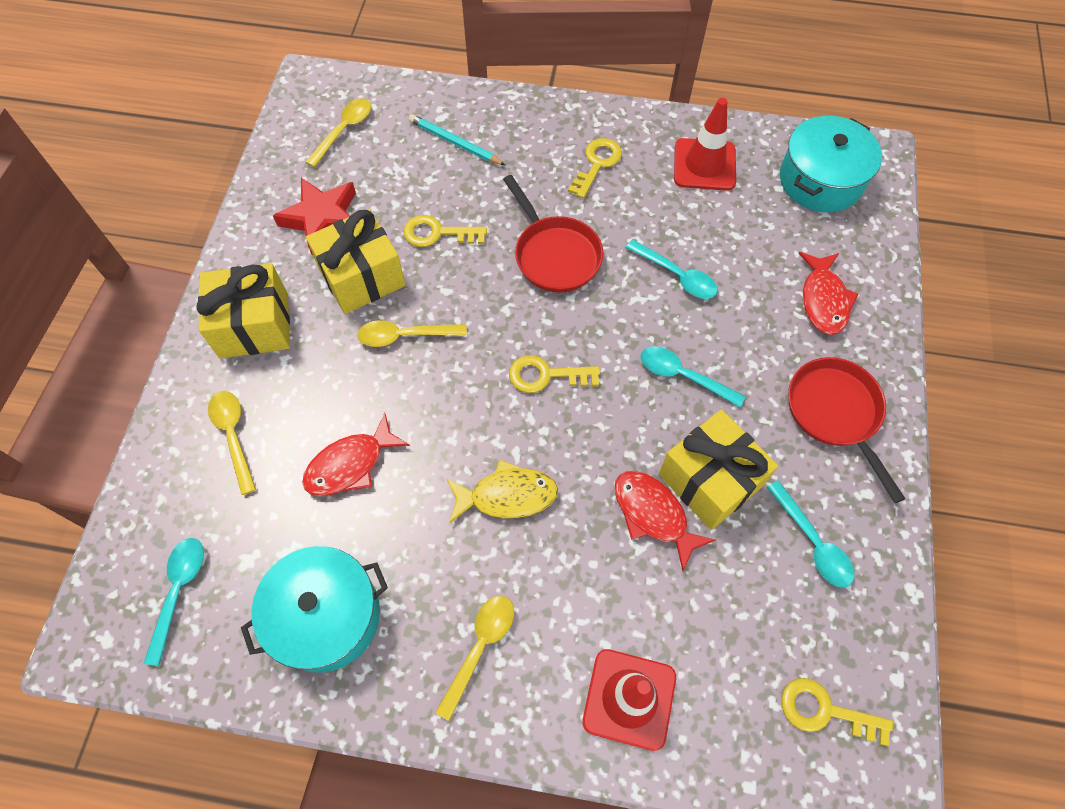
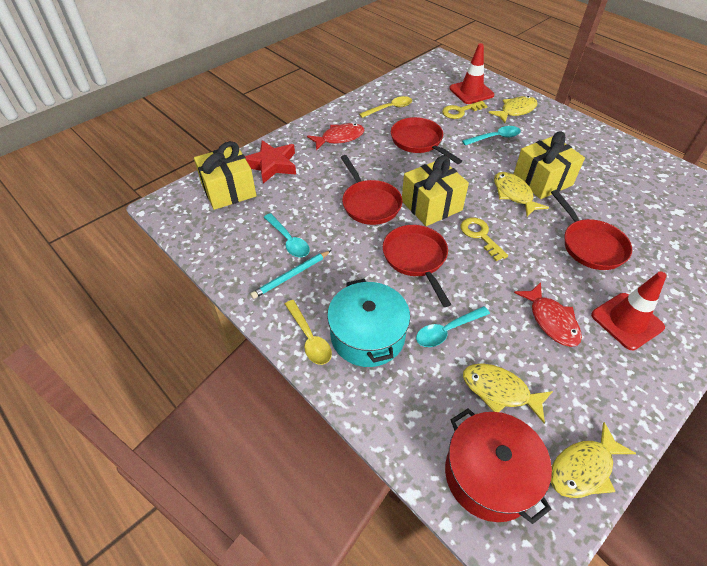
red fish: 3 -> 2
red pan: 2 -> 4
red pot: 0 -> 1
turquoise pot: 2 -> 1
turquoise spoon: 4 -> 3
yellow fish: 1 -> 4
yellow key: 4 -> 2
yellow spoon: 4 -> 2

